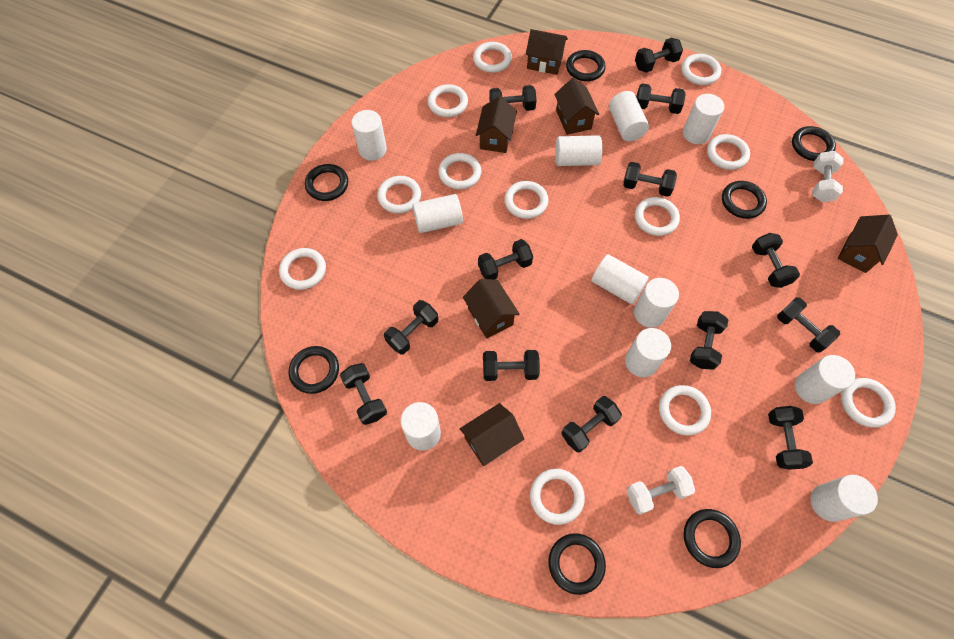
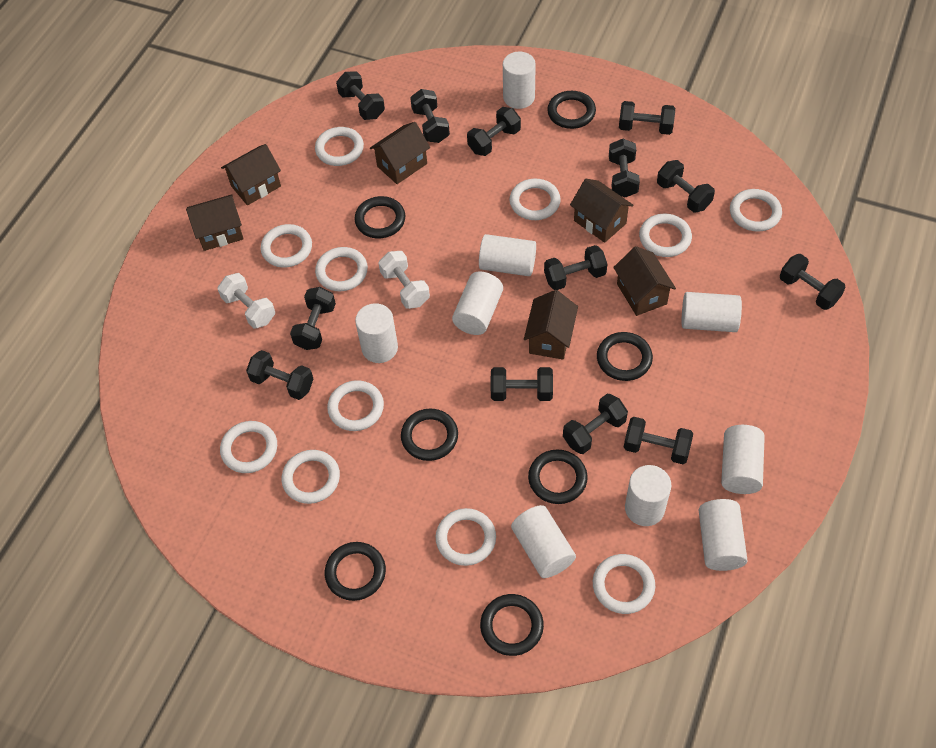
white cylinder: 11 -> 9
white ring: 12 -> 11

